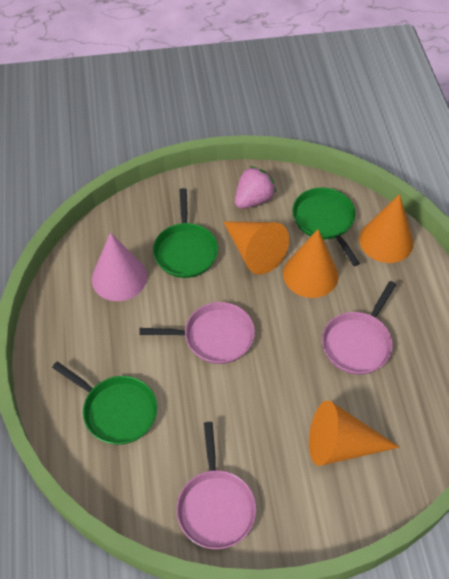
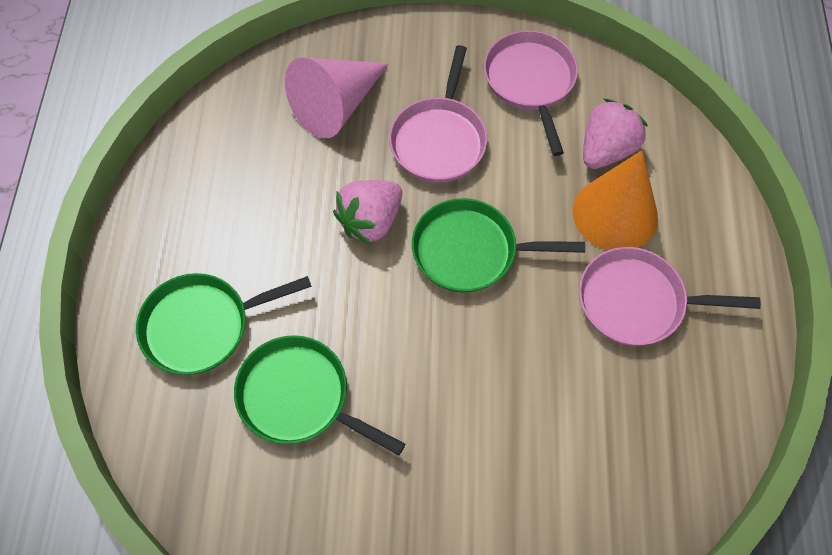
orange cone: 4 -> 1
pink strawberry: 1 -> 2

